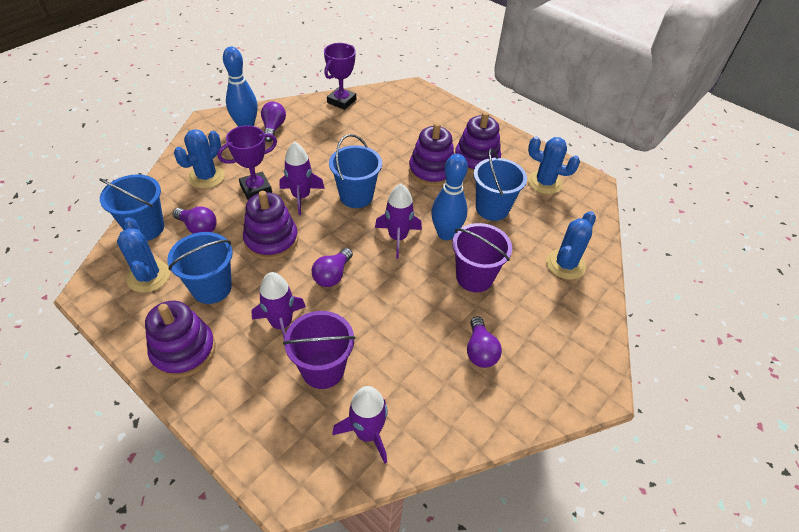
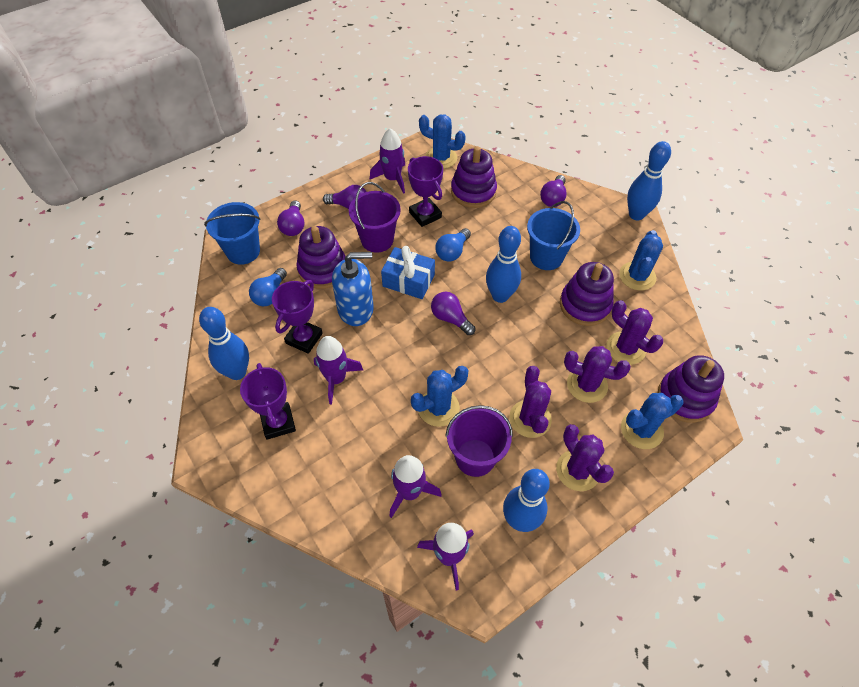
blue bowling pin: 2 -> 4
blue bucket: 4 -> 2
blue gift: 0 -> 1
blue light bulb: 0 -> 2
blue soap dispenser: 0 -> 1
purple cactus: 0 -> 4
purple trophy: 2 -> 3

